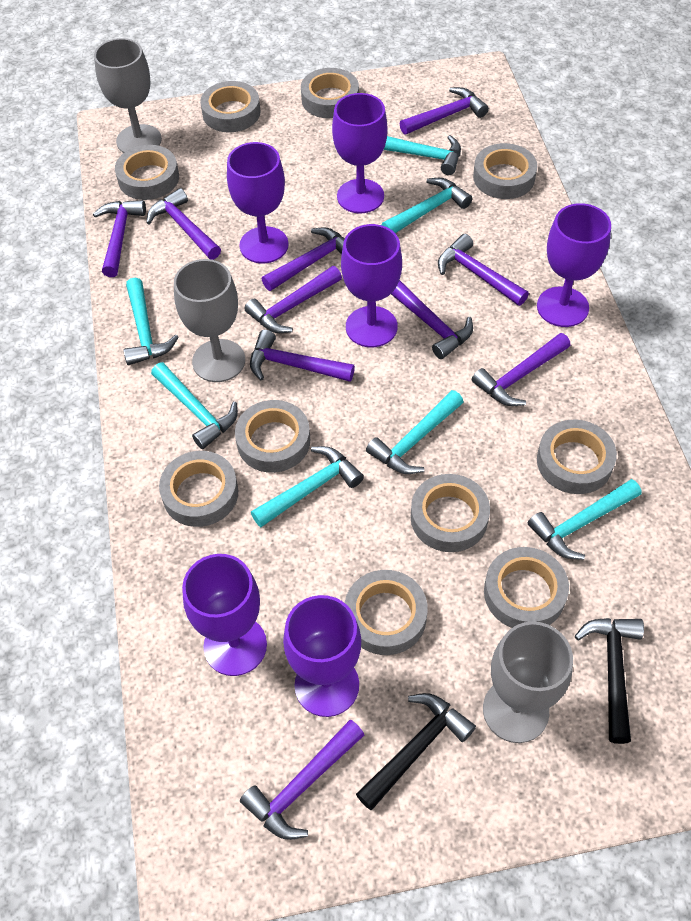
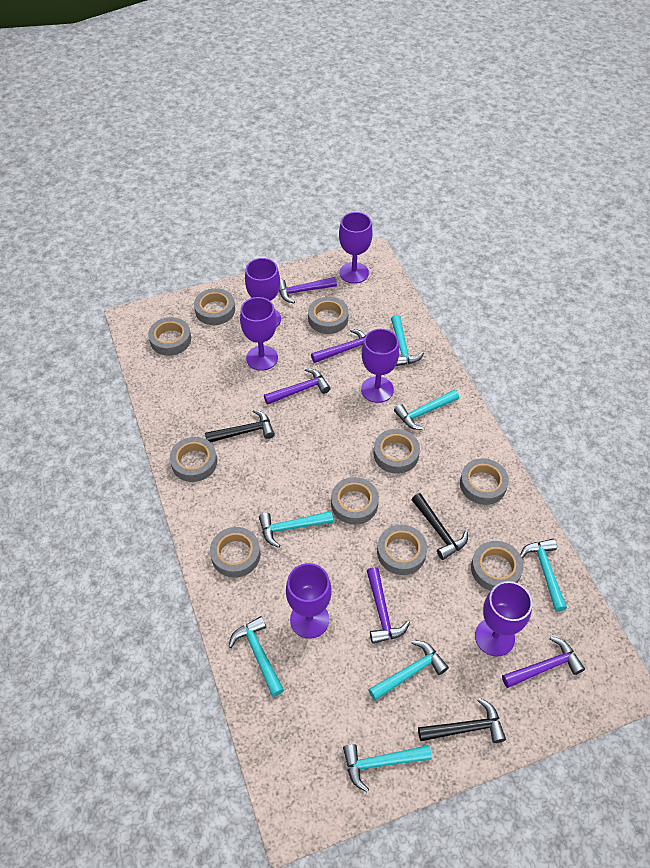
black hammer: 2 -> 3
grey goblet: 3 -> 0
purple hammer: 10 -> 5

